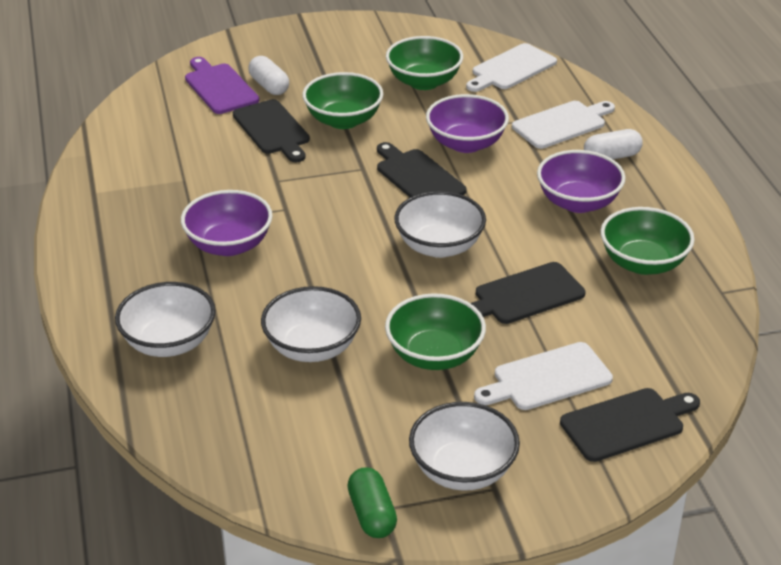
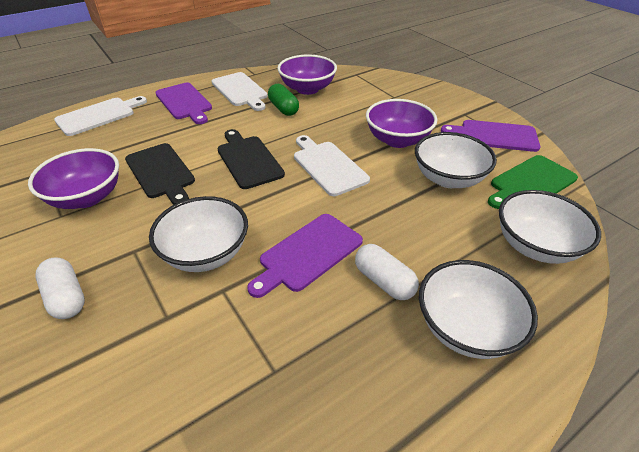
black cutting board: 4 -> 2
green bowl: 4 -> 0
green cutting board: 0 -> 1
purple cutting board: 1 -> 3

